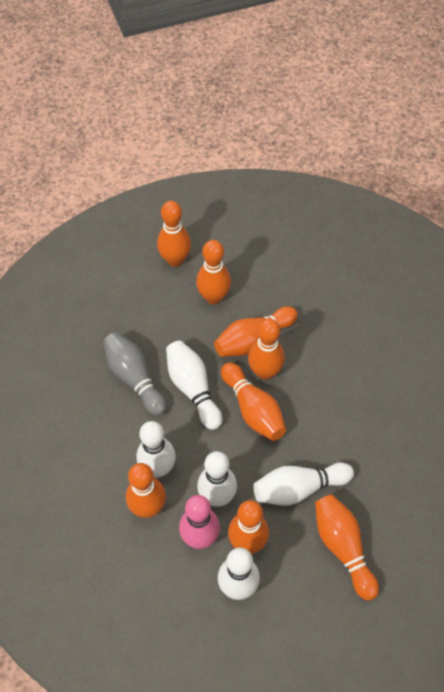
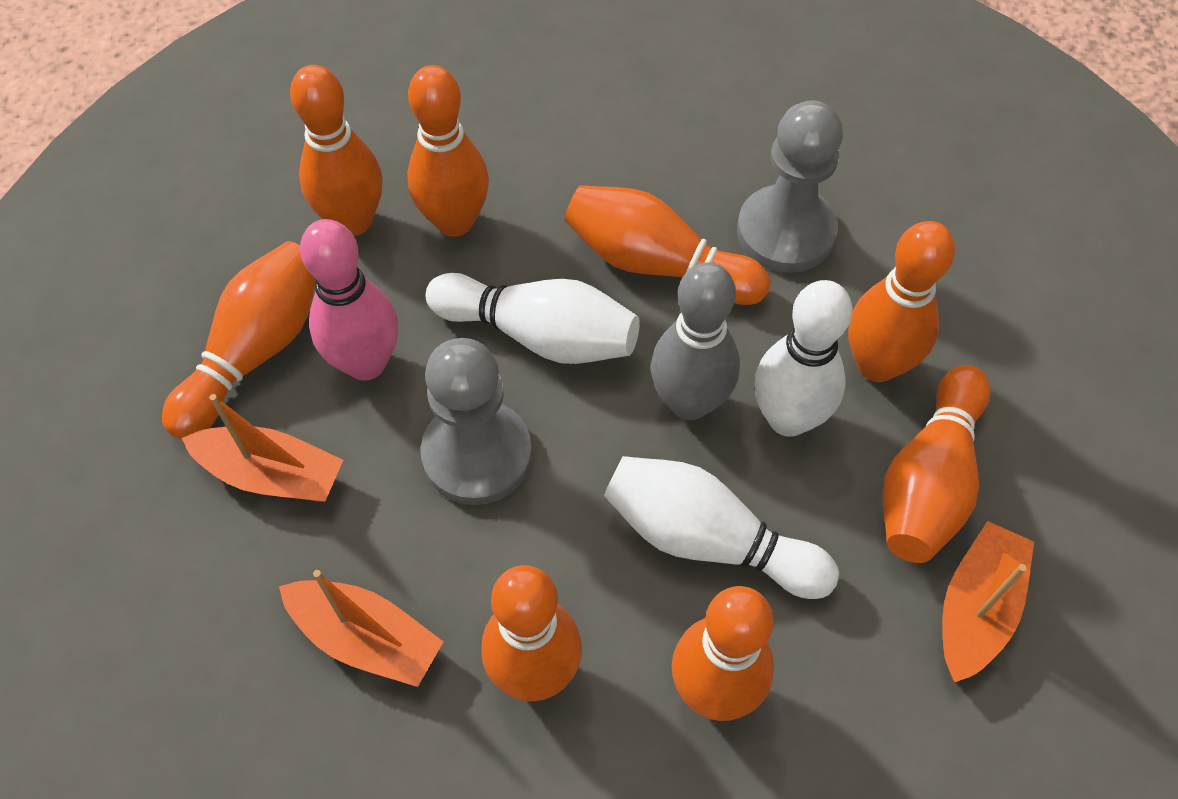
grey pawn: 0 -> 2
orange boat: 0 -> 3
white bowling pin: 5 -> 3

